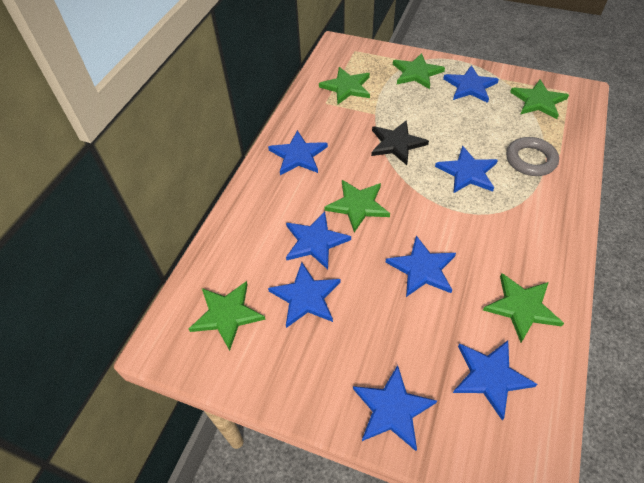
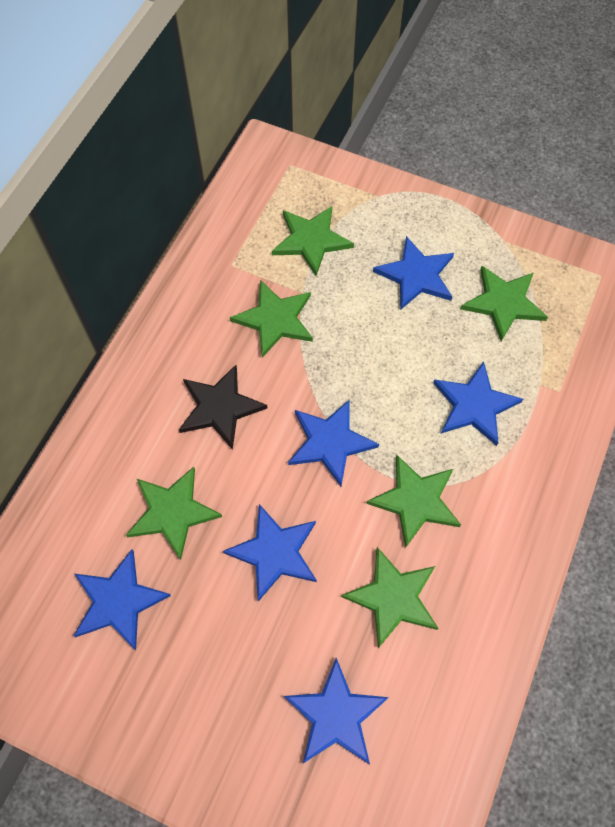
blue star: 8 -> 6
grey ring: 1 -> 0

